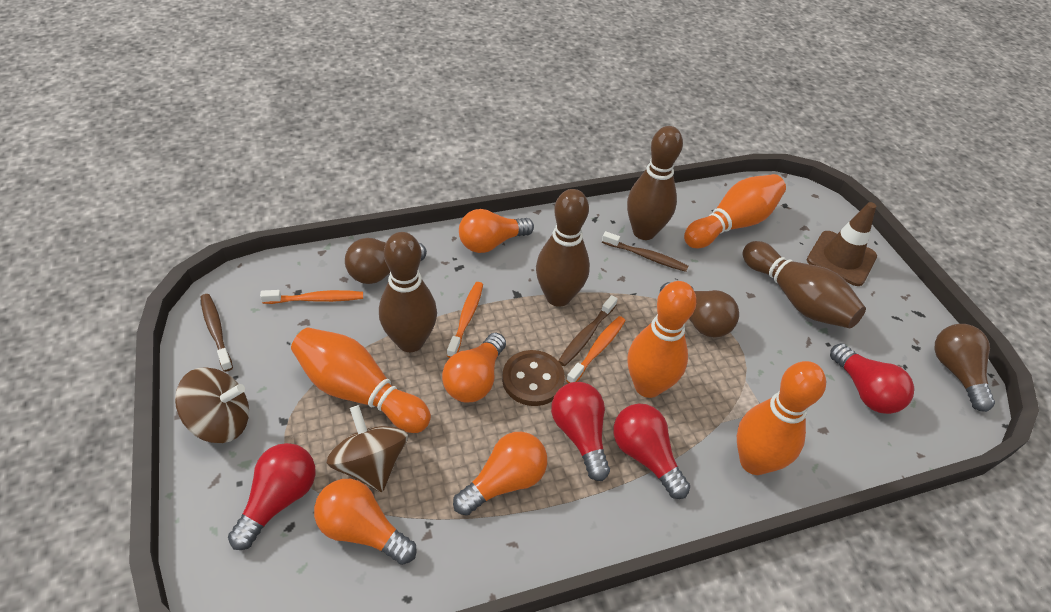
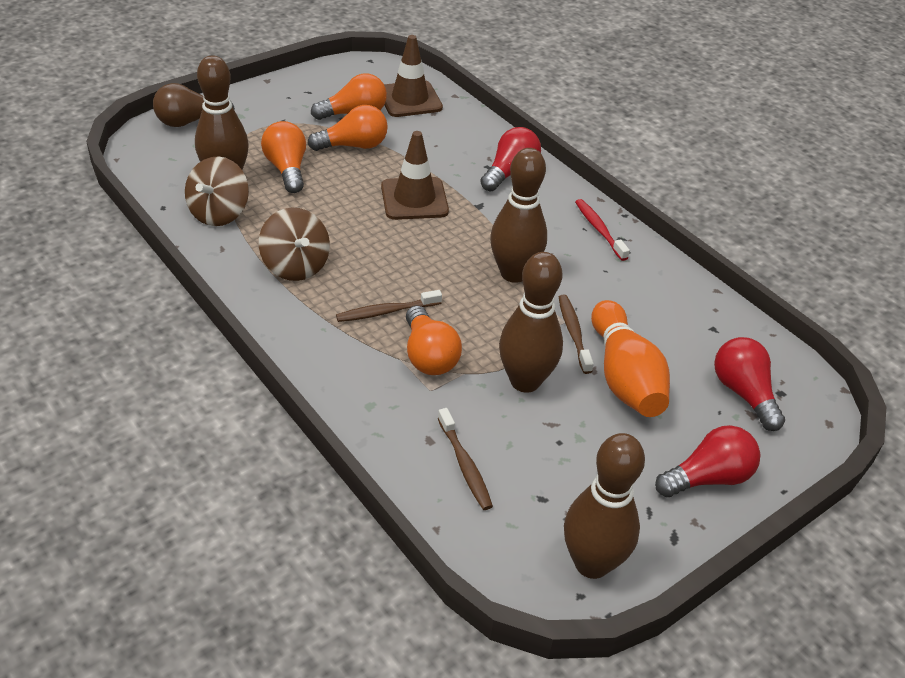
brown button: 1 -> 0
brown light bulb: 3 -> 1
brown traffic cone: 1 -> 2
orange bowling pin: 4 -> 1
orange toothbrush: 3 -> 0
red light bulb: 4 -> 3
red toothbrush: 0 -> 1

